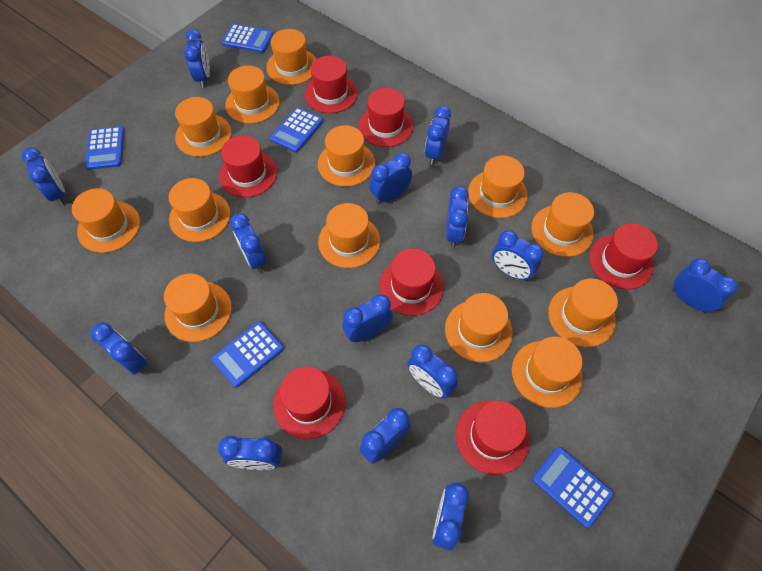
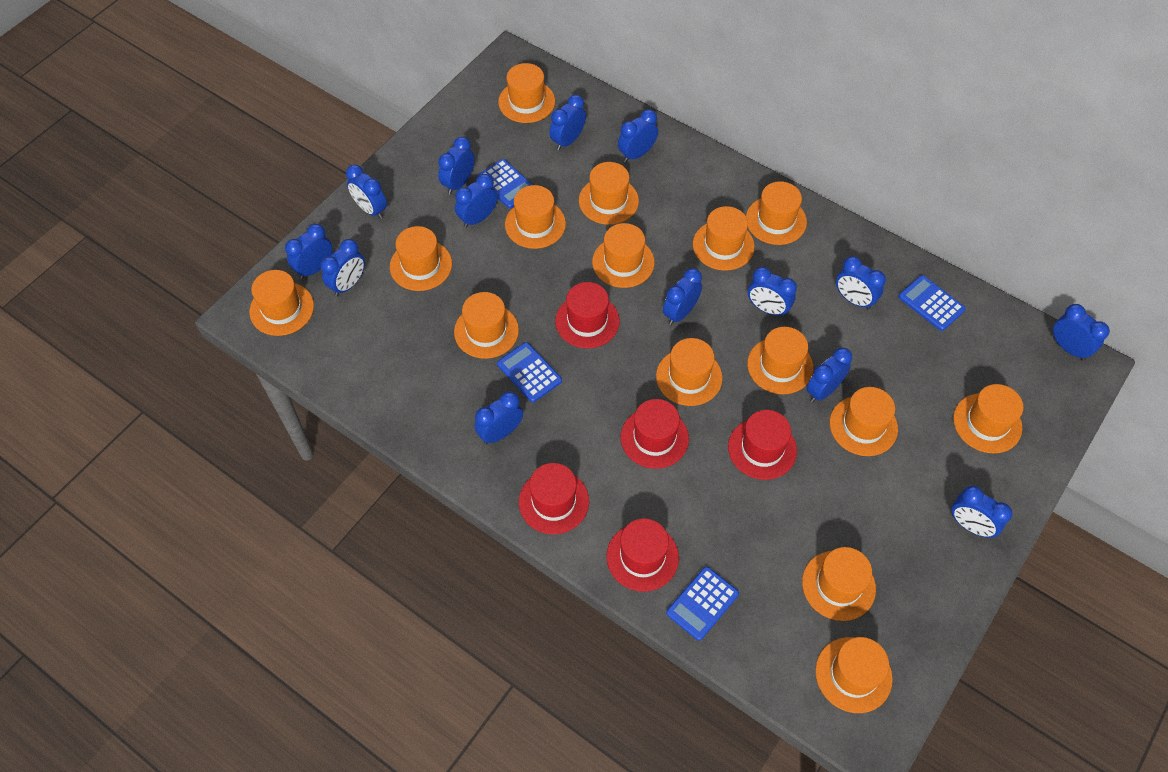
blue calculator: 5 -> 4
orange hat: 13 -> 15
red hat: 7 -> 5

